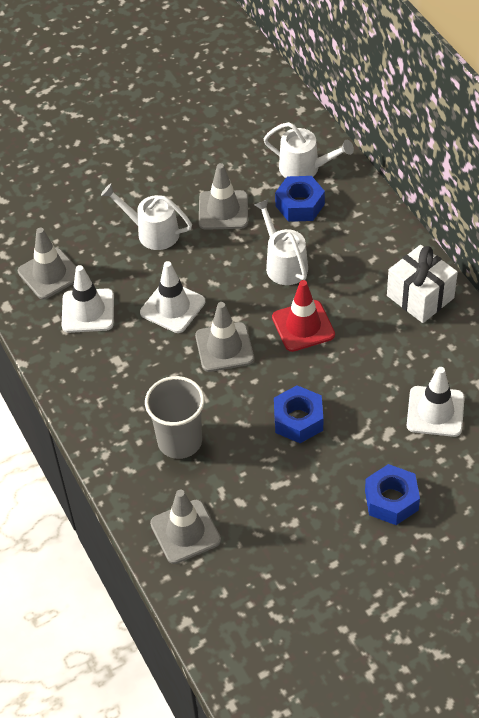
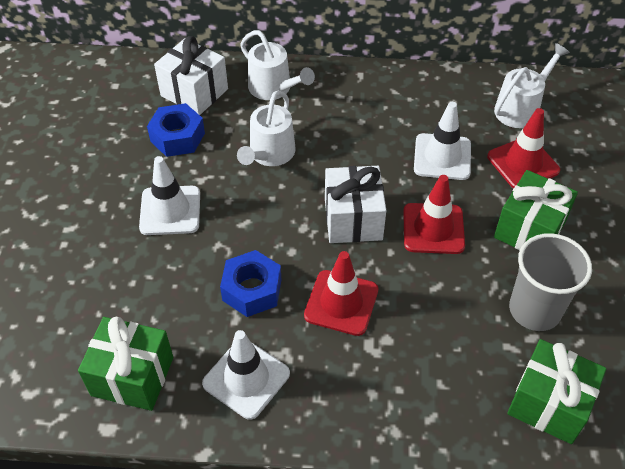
blue nut: 3 -> 2
green gift: 0 -> 3
grey traffic cone: 4 -> 0
red traffic cone: 1 -> 3
white gift: 1 -> 2

